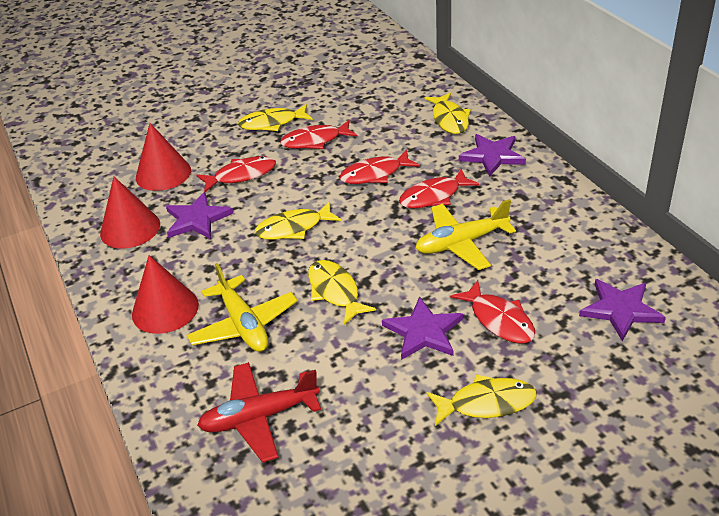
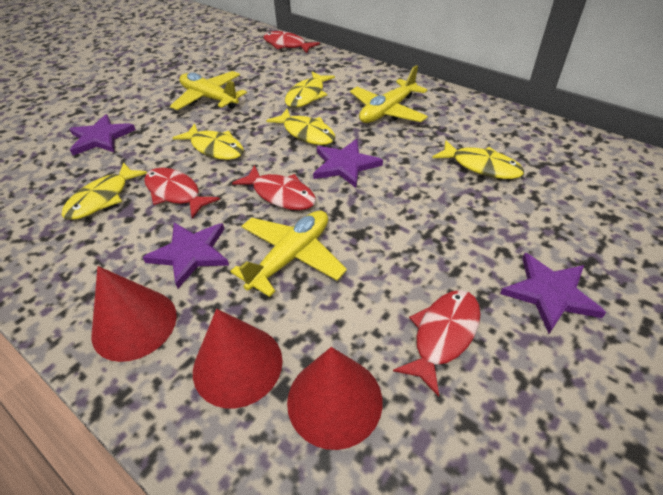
red fish: 5 -> 4
red plane: 1 -> 0
yellow plane: 2 -> 3

